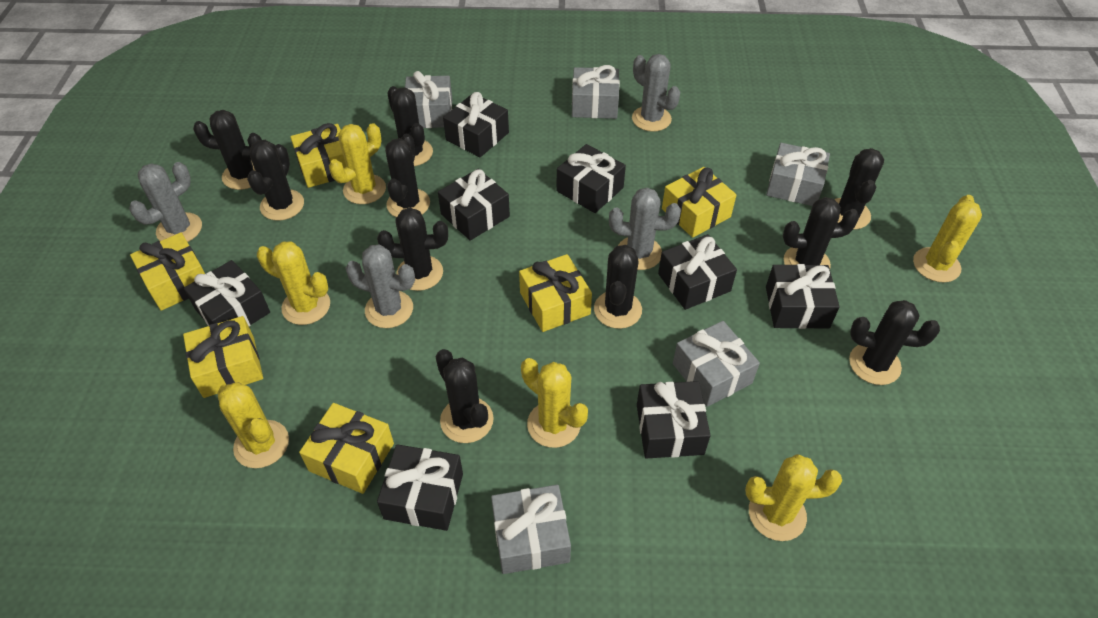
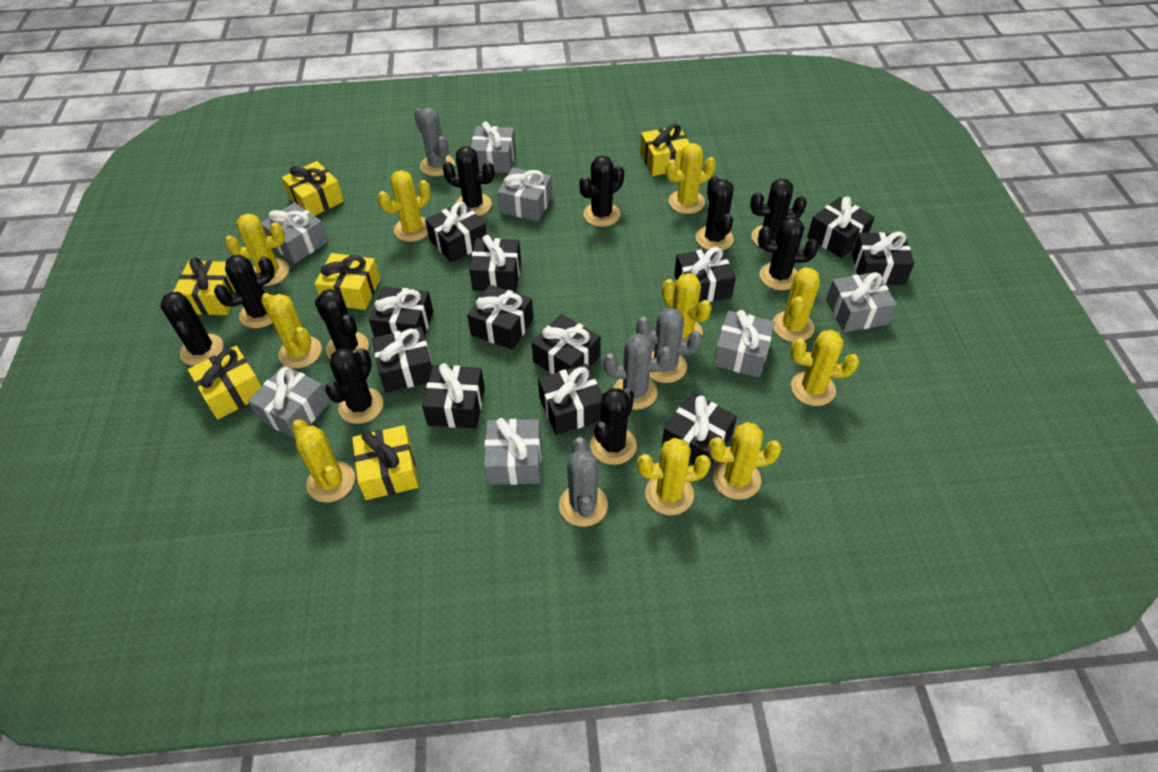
black gift: 8 -> 12
grey gift: 5 -> 7
yellow cactus: 6 -> 10

